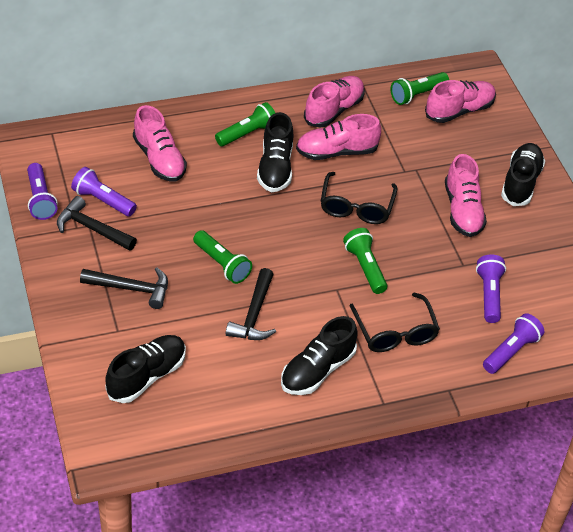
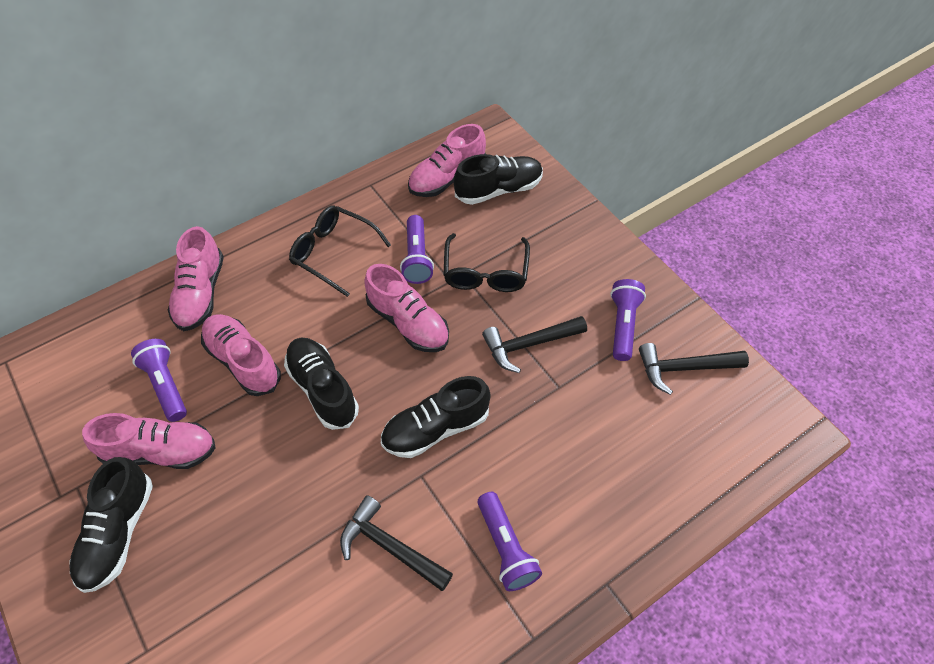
green flashlight: 4 -> 0

